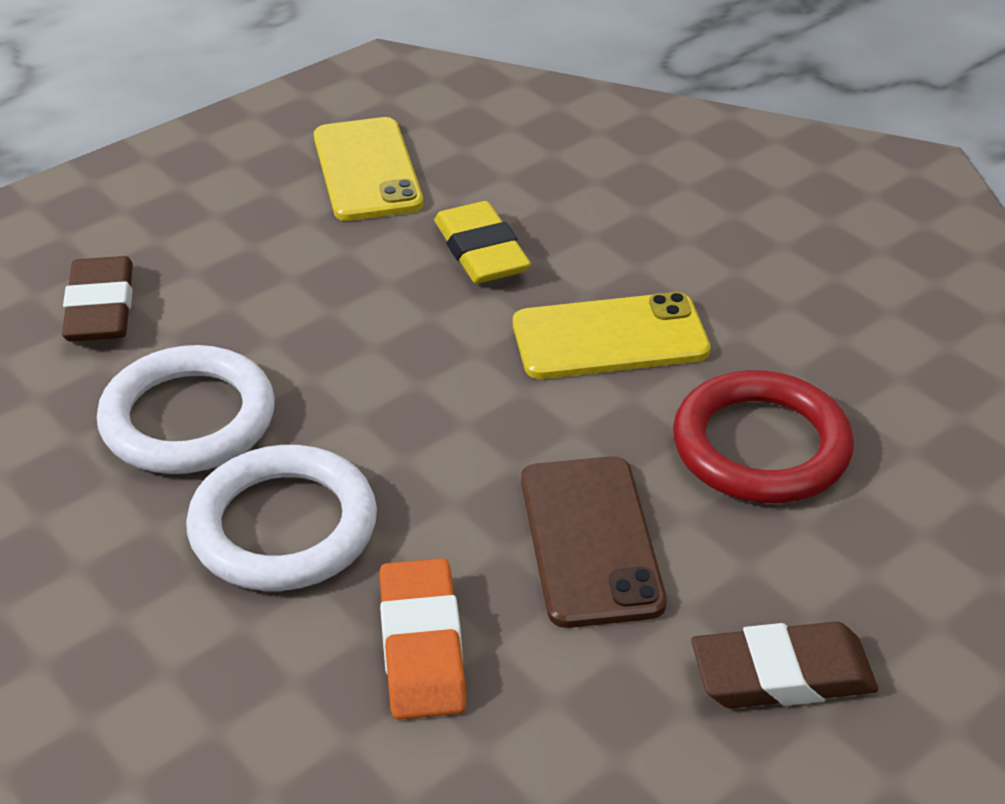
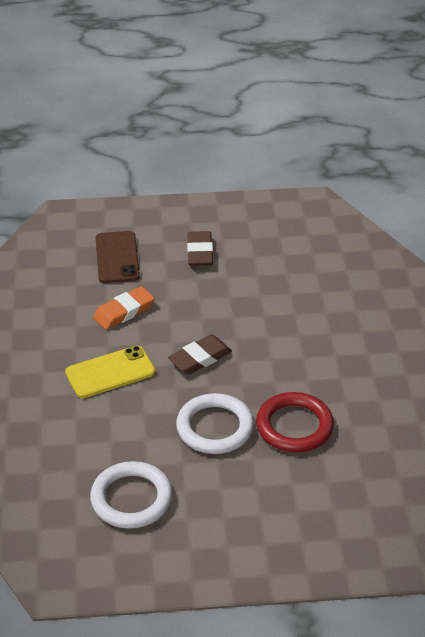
yellow eraser: 1 -> 0
yellow phone: 2 -> 1

